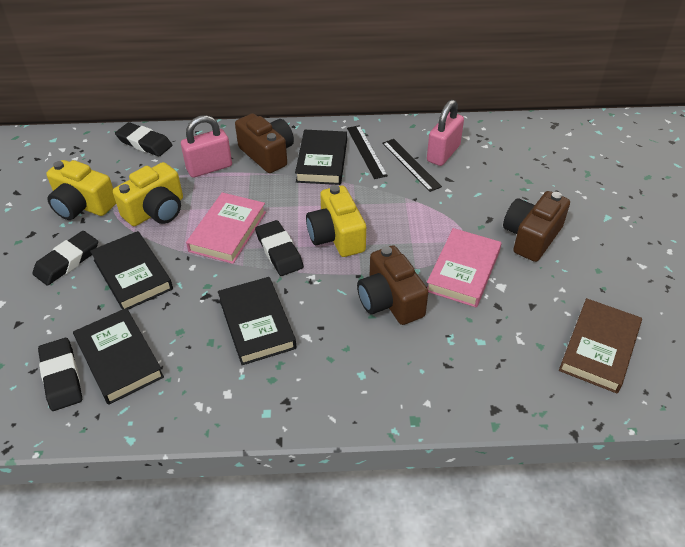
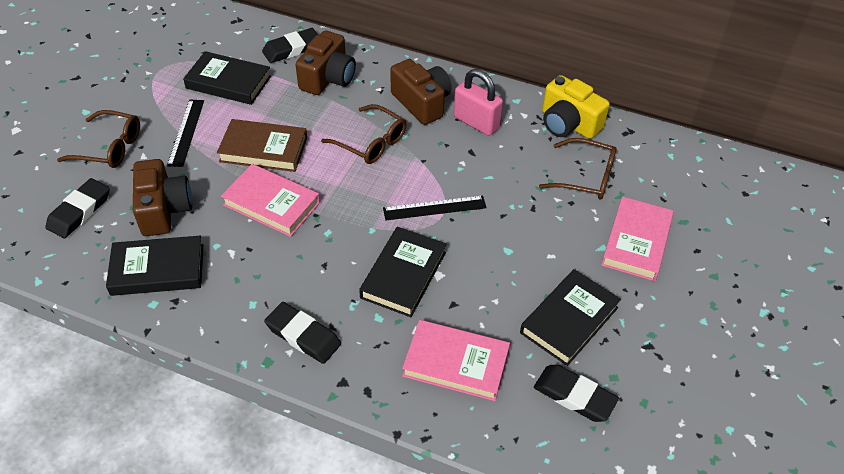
brown glasses: 0 -> 3
pink book: 2 -> 3
pink padlock: 2 -> 1
yellow camera: 3 -> 1

